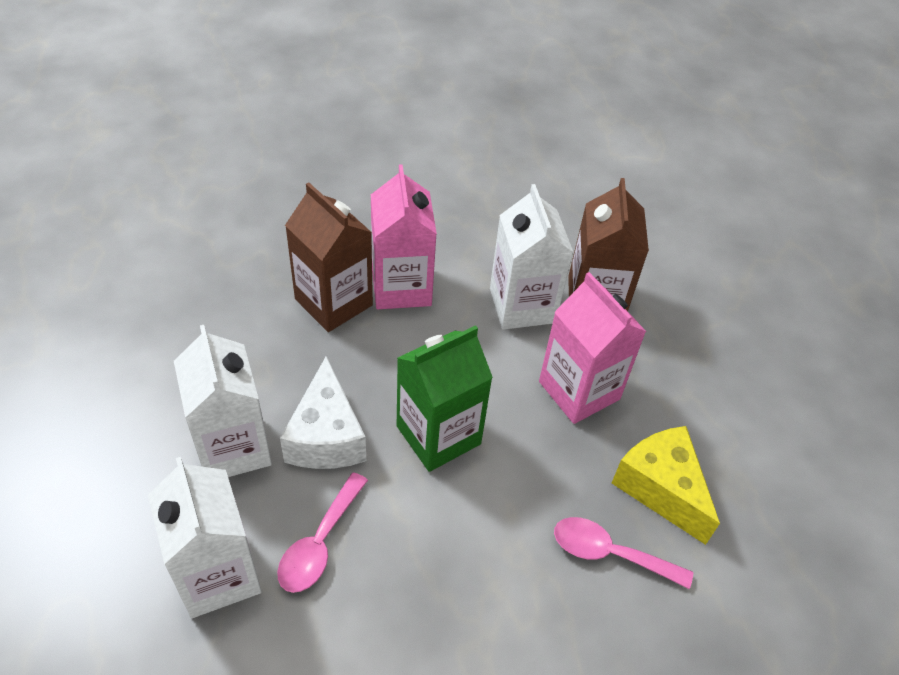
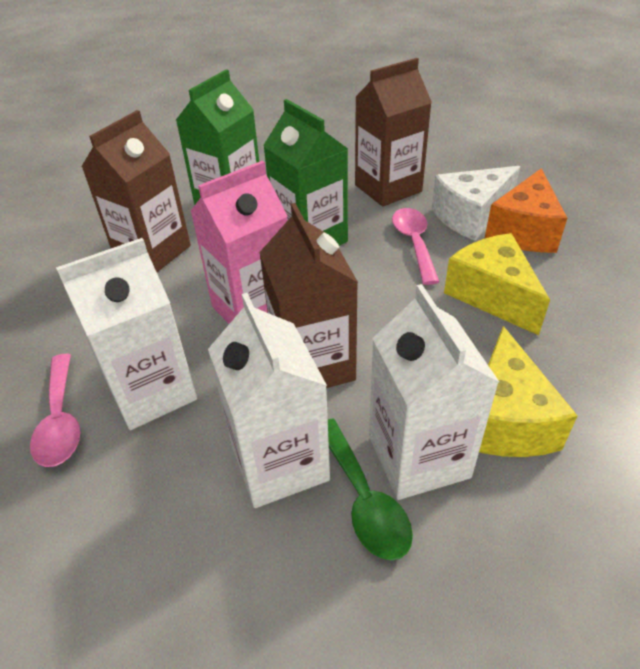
brown carton: 2 -> 3
green carton: 1 -> 2
green spoon: 0 -> 1
orange cheese: 0 -> 1
pink carton: 2 -> 1
yellow cheese: 1 -> 2

